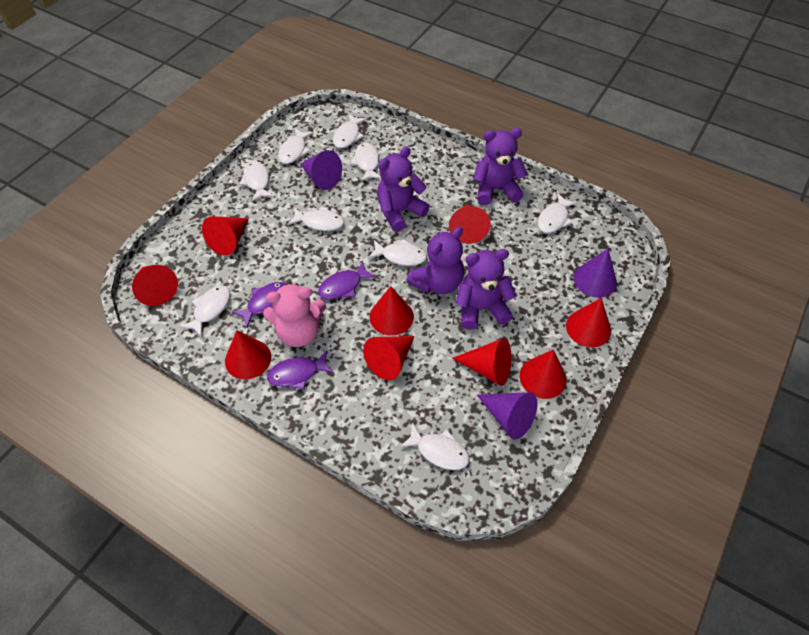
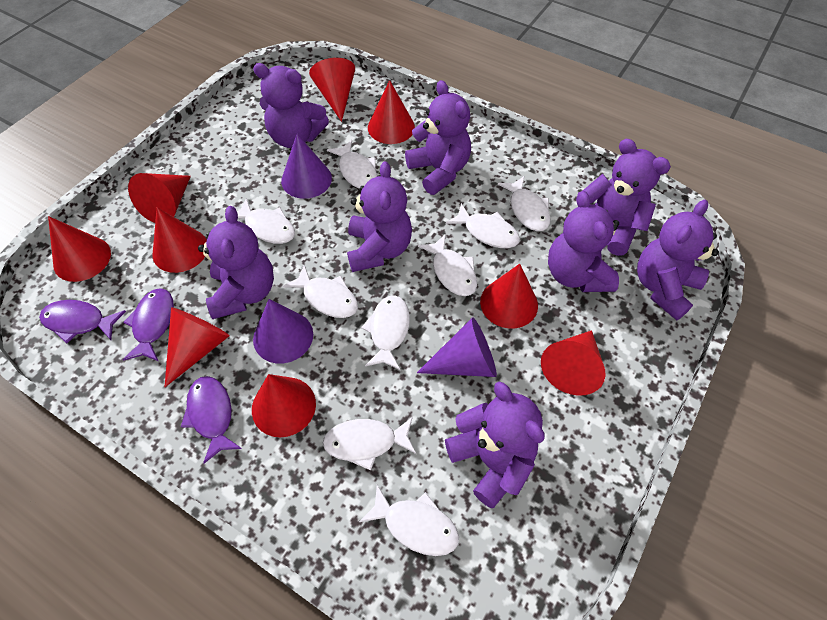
pink teddy bear: 1 -> 0
purple teddy bear: 4 -> 8

